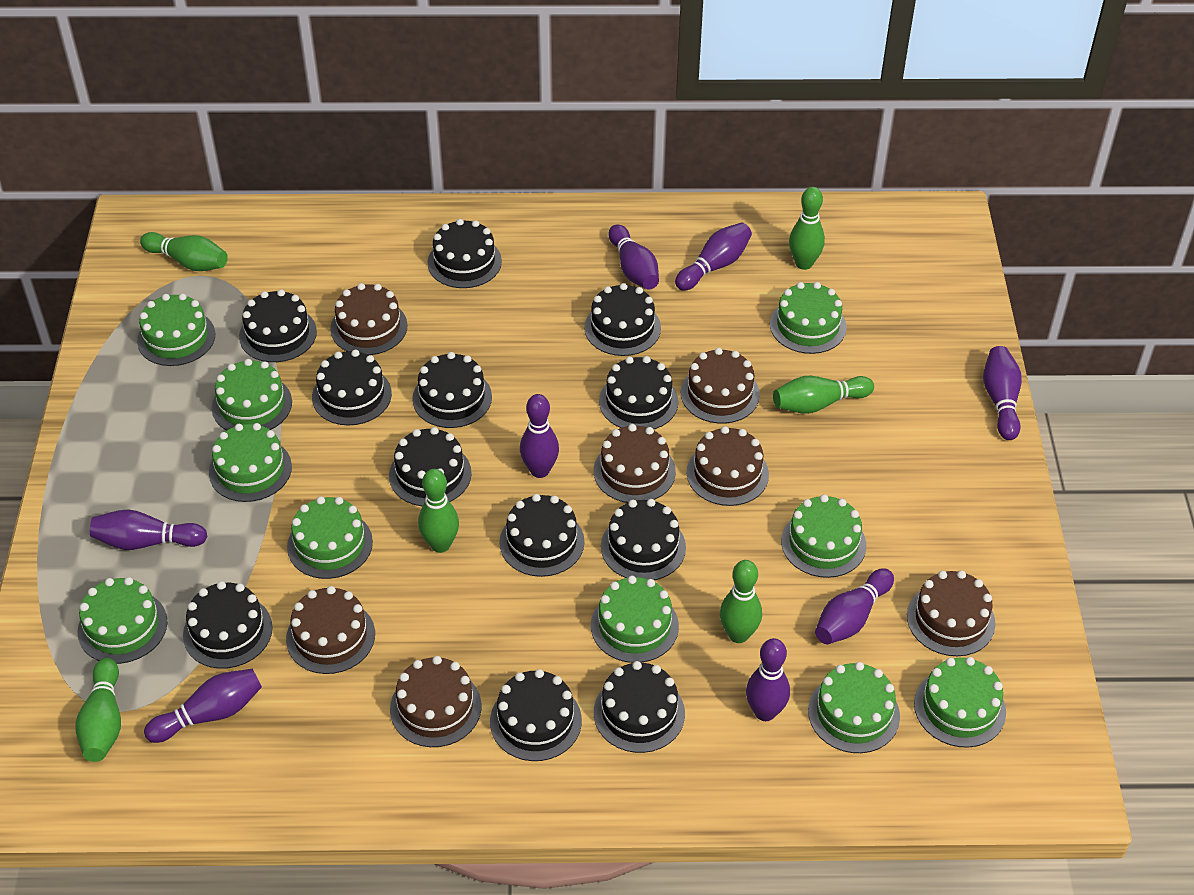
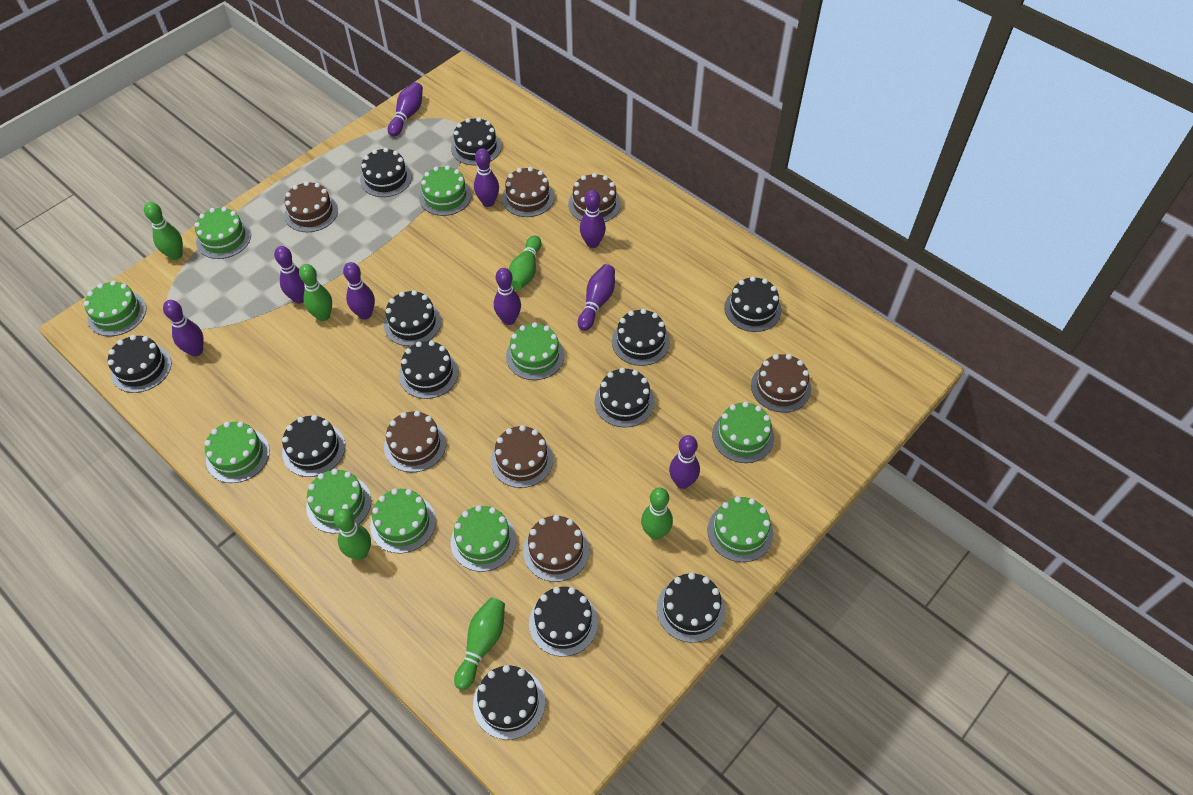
purple bowling pin: 8 -> 9

